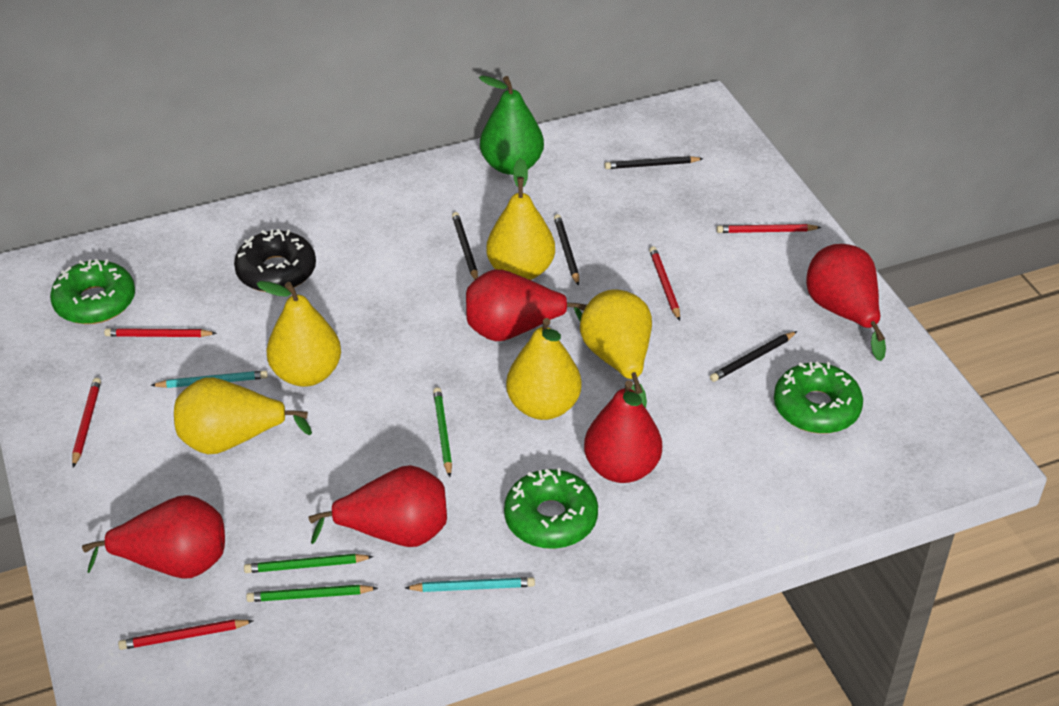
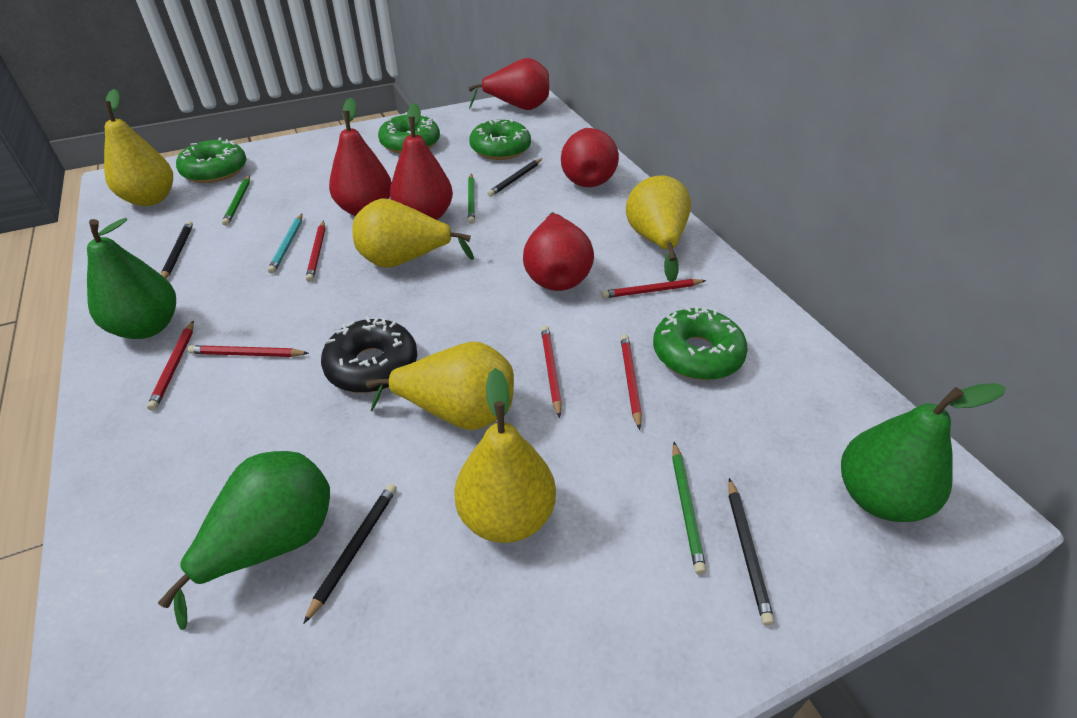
green donut: 3 -> 4
green pear: 1 -> 3
red pencil: 5 -> 6
turquoise pencil: 2 -> 1

